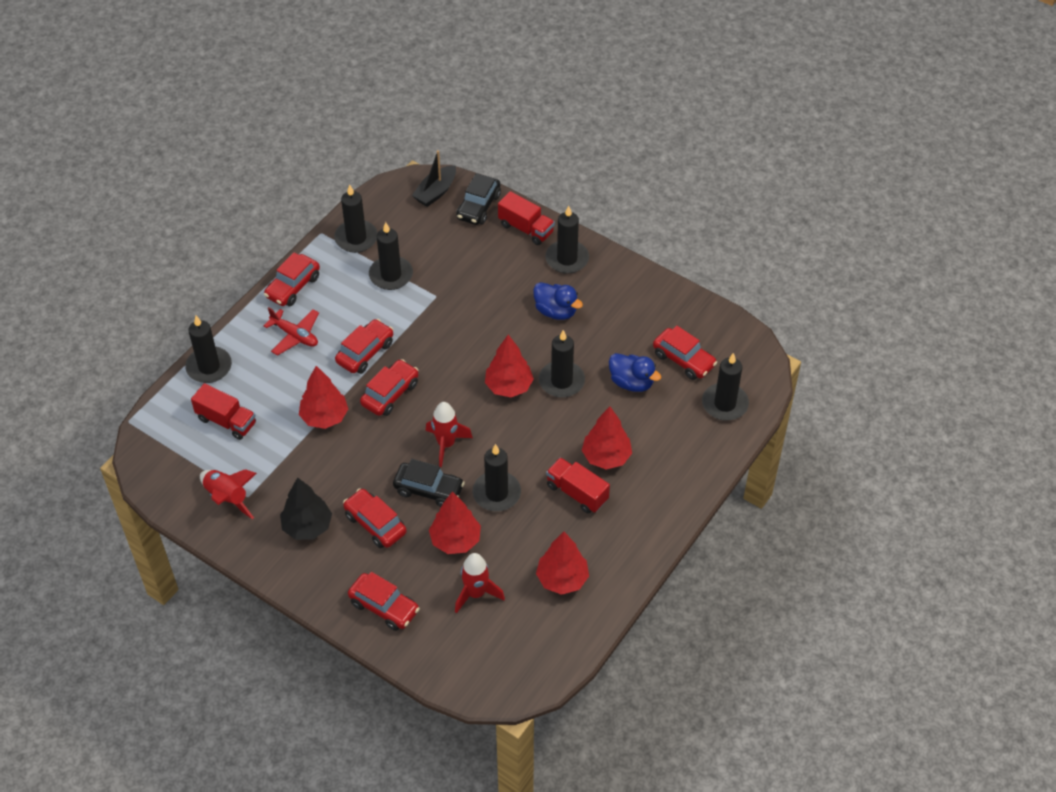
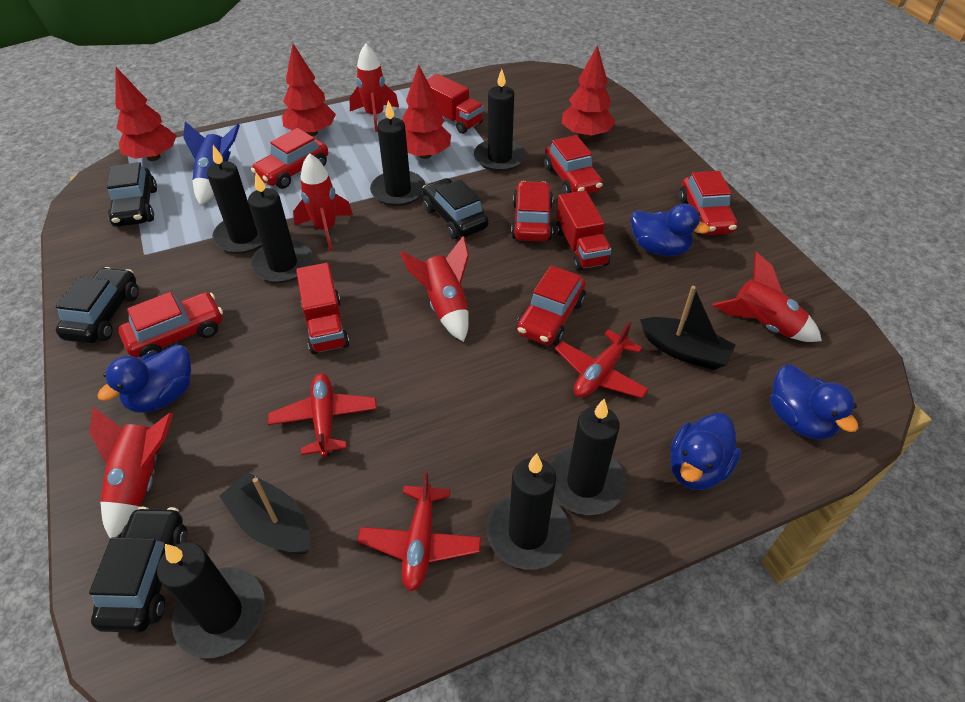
black boat: 1 -> 2
black car: 2 -> 4
black tree: 1 -> 0
blue duck: 2 -> 4
blue rocket: 0 -> 1
red plane: 1 -> 3
red rocket: 3 -> 5
red tree: 5 -> 4

